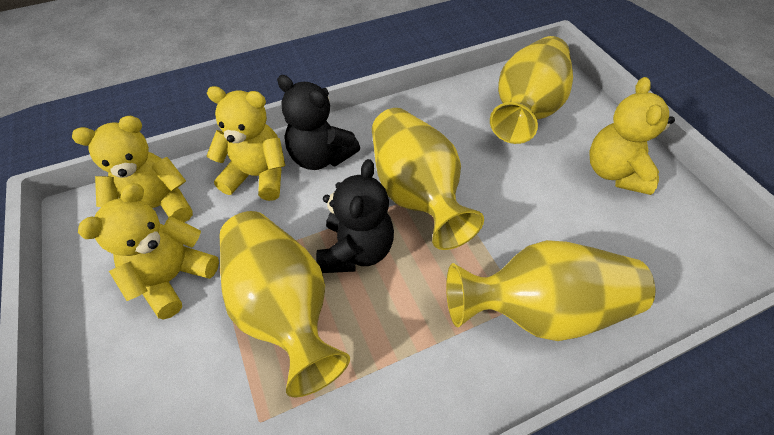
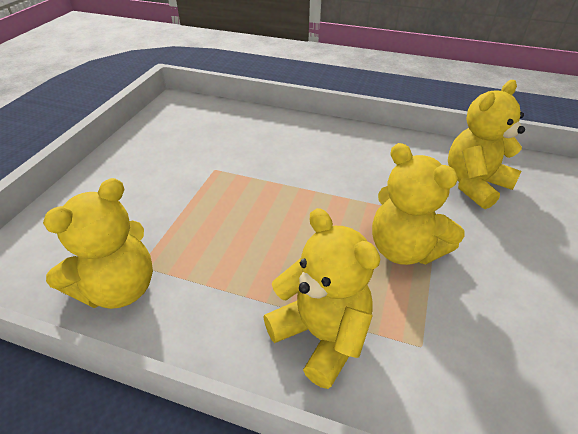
black teddy bear: 2 -> 0
yellow vase: 4 -> 0

